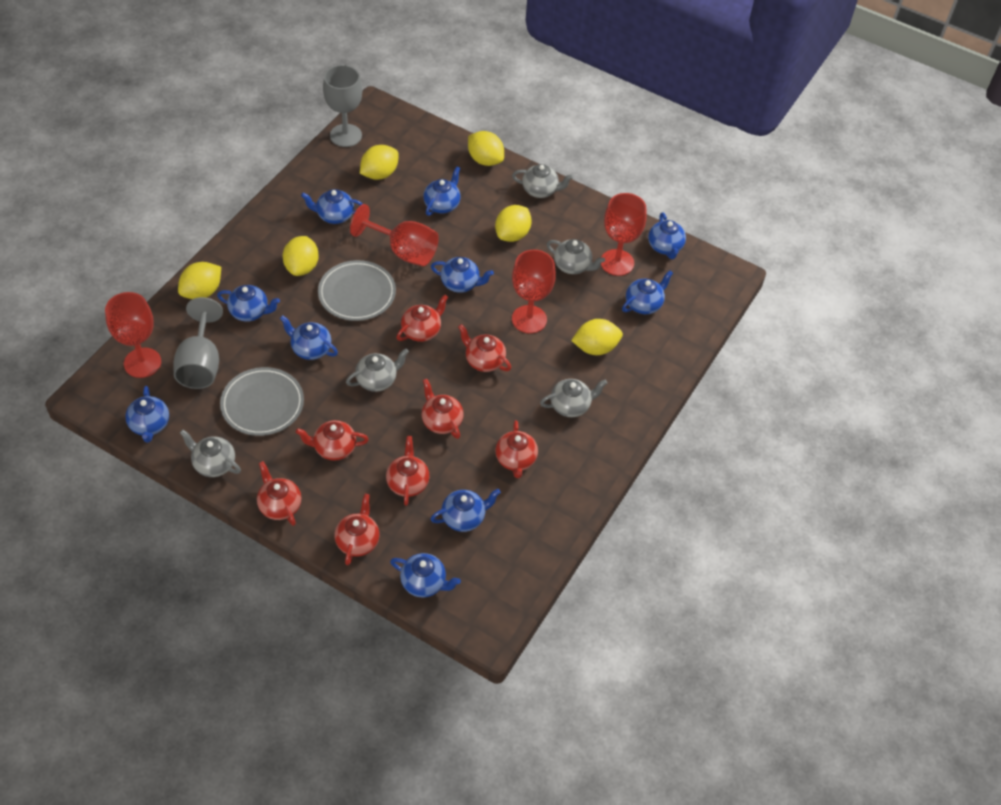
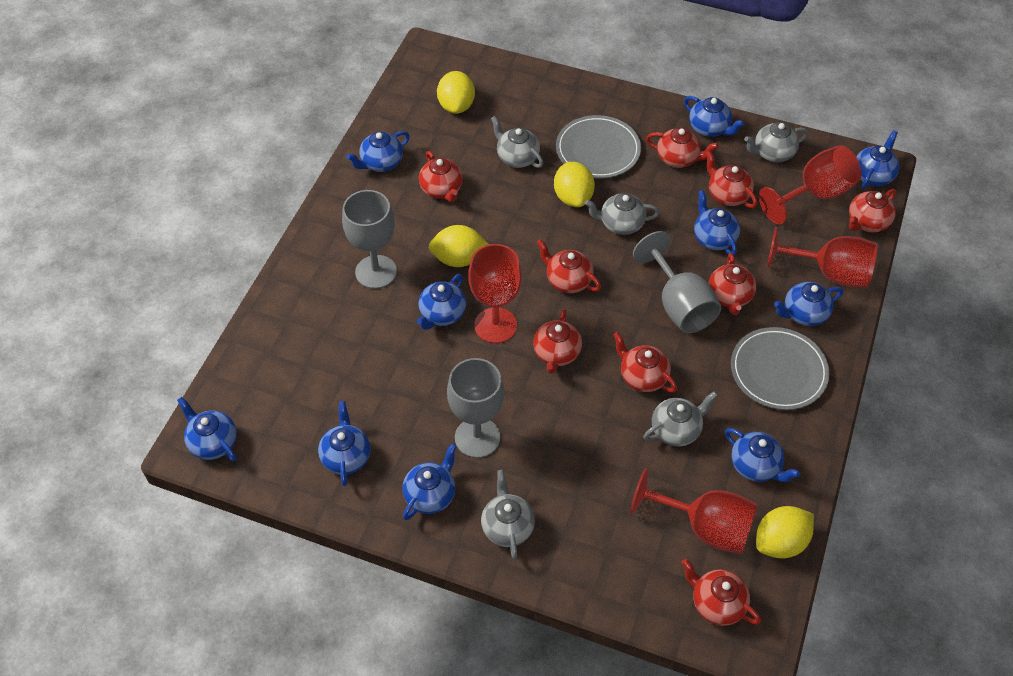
grey goblet: 2 -> 3
red teapot: 8 -> 9
yellow lemon: 6 -> 4

